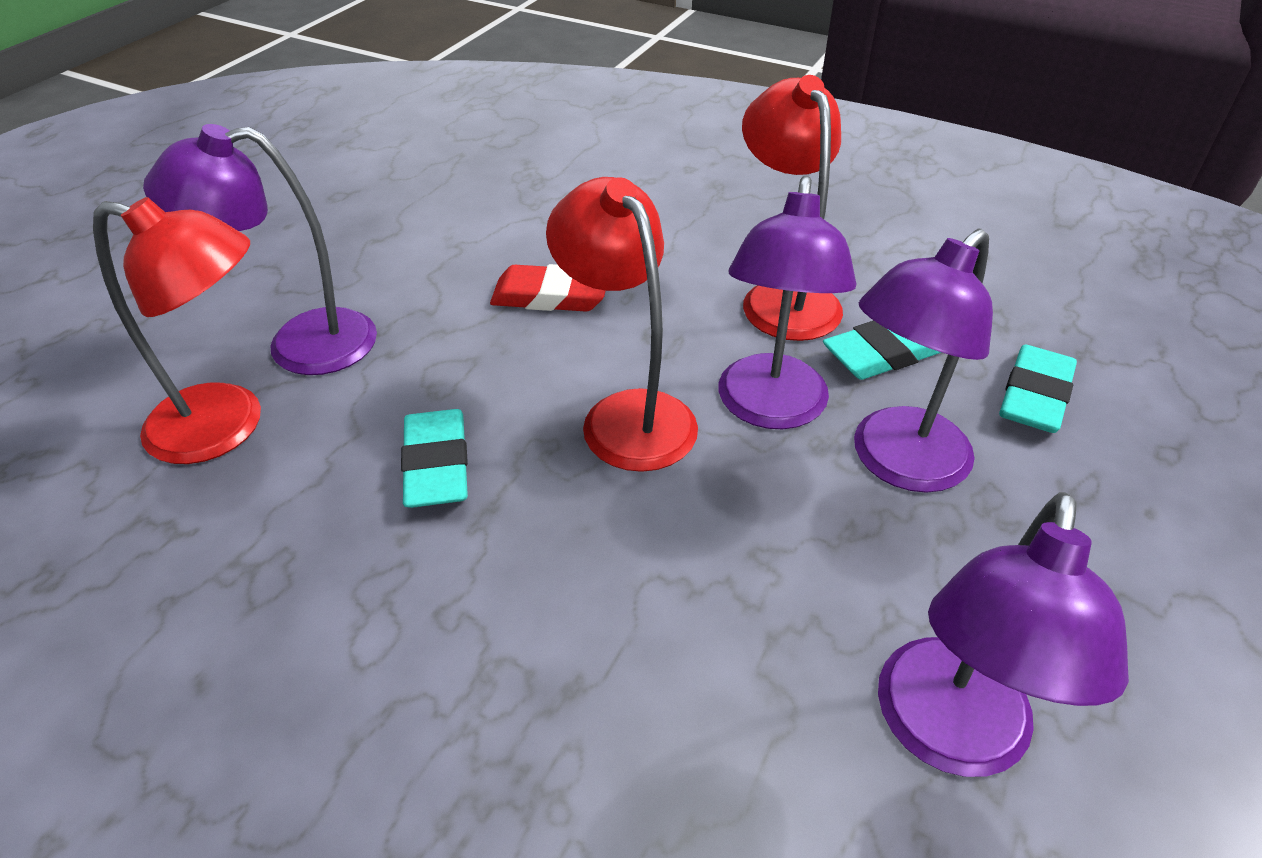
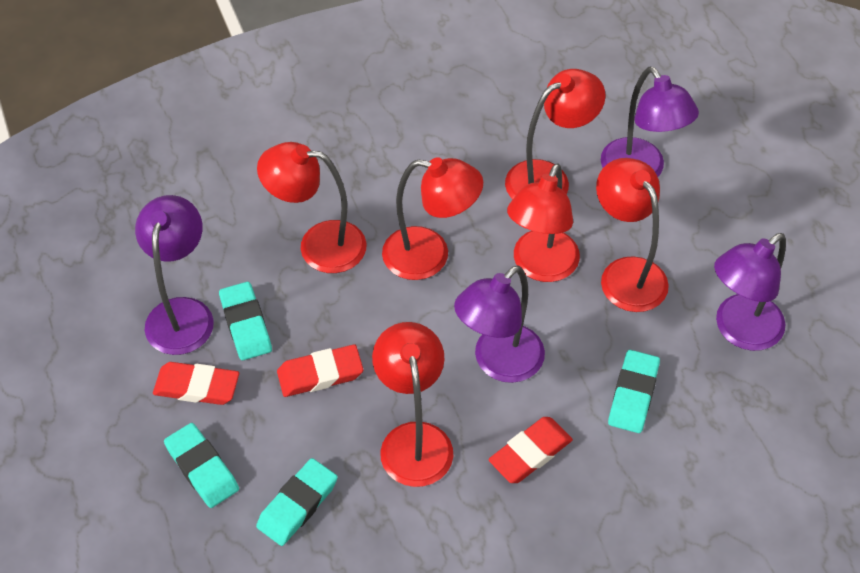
red eraser: 1 -> 3
red lamp: 3 -> 6
turquoise eraser: 3 -> 4

